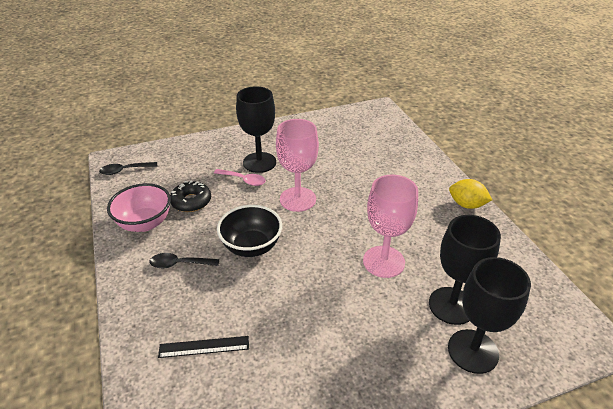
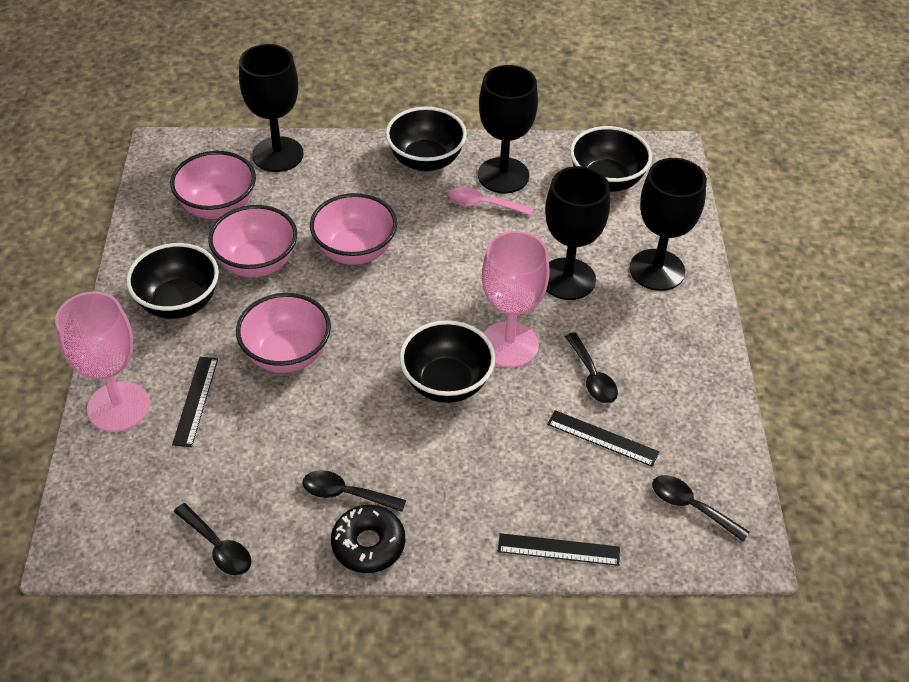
black bowl: 1 -> 4
black goblet: 3 -> 4
black ruler: 1 -> 3
black spoon: 2 -> 4
pink bowl: 1 -> 4
yellow lemon: 1 -> 0

